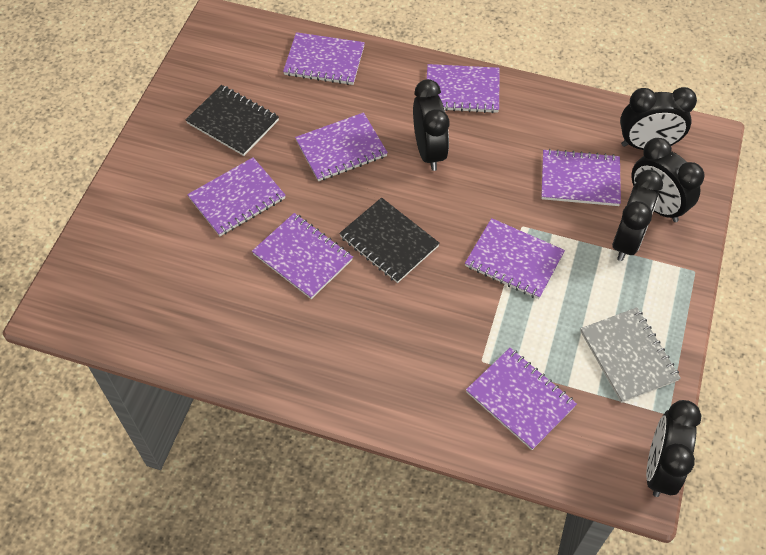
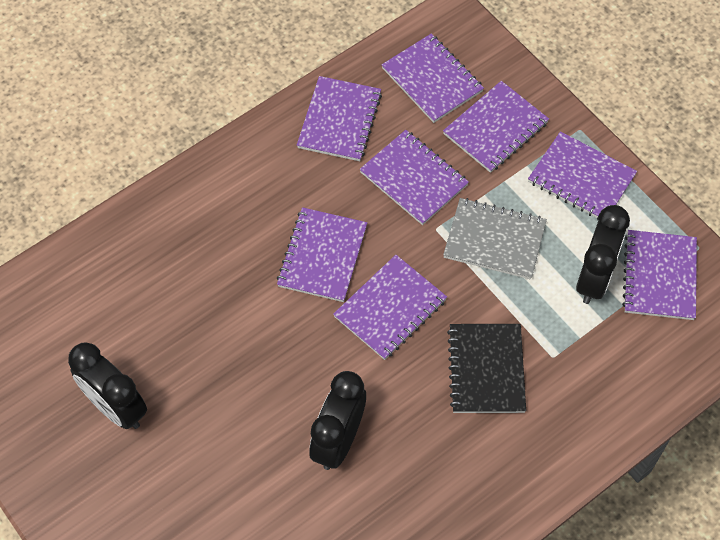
black clock: 5 -> 3
black notebook: 2 -> 1

